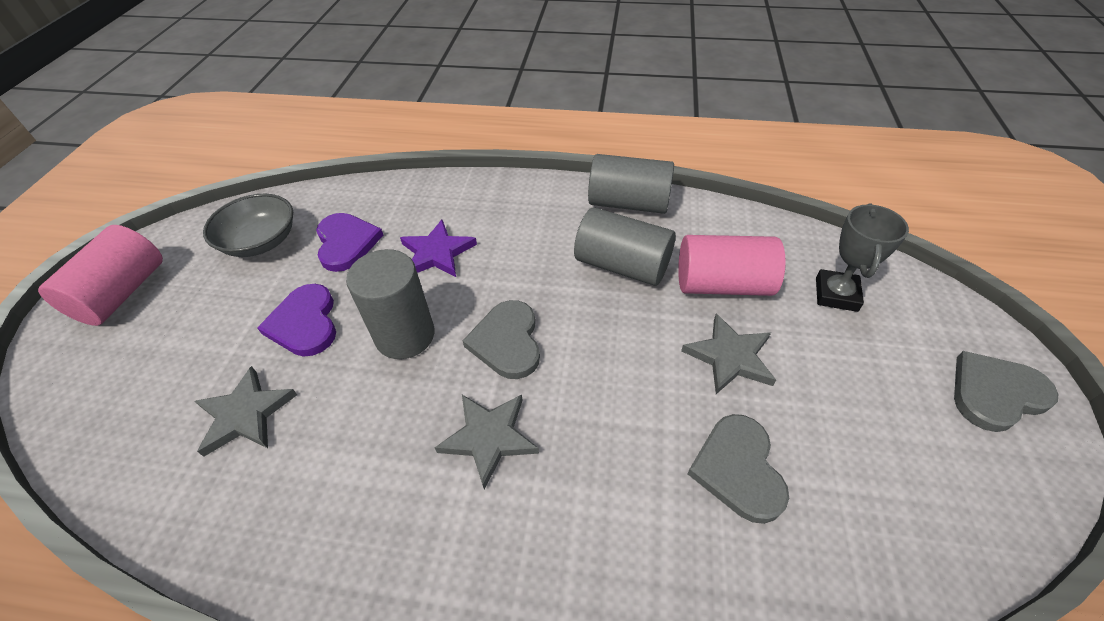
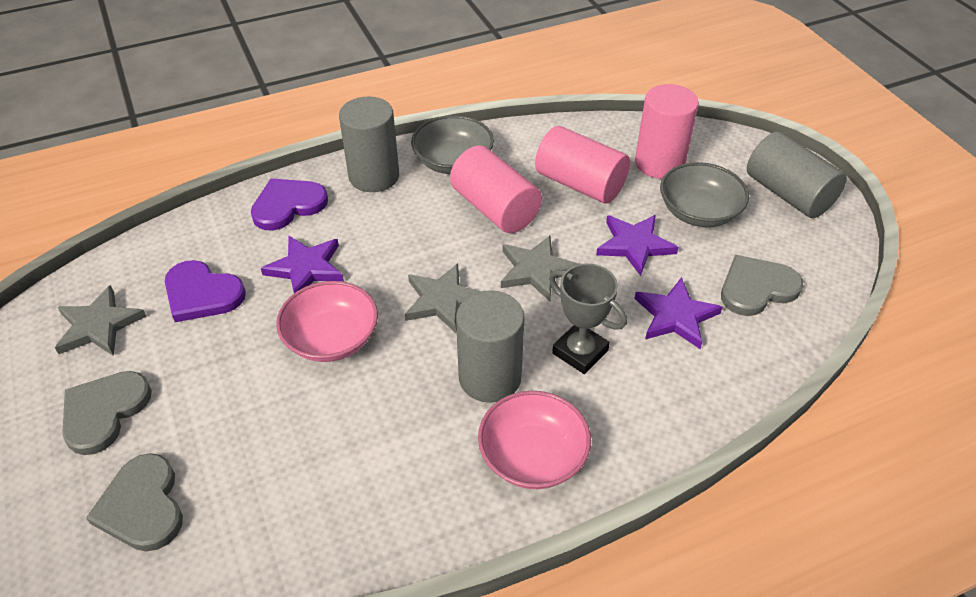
grey bowl: 1 -> 2
pink bowl: 0 -> 2
pink cylinder: 2 -> 3
purple star: 1 -> 3

